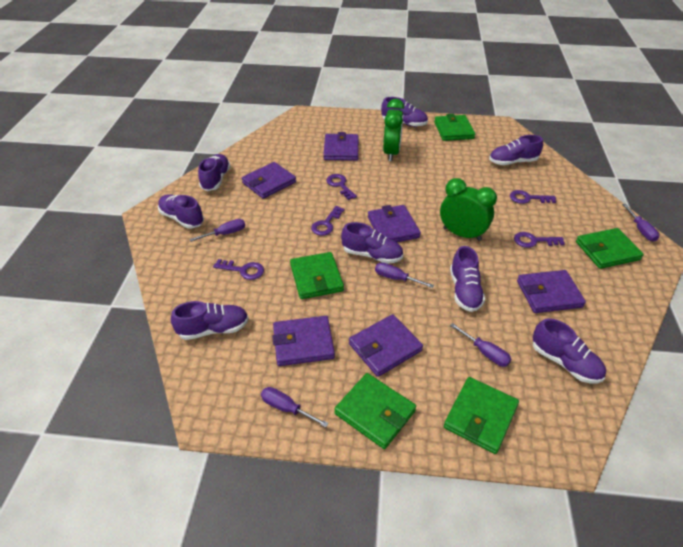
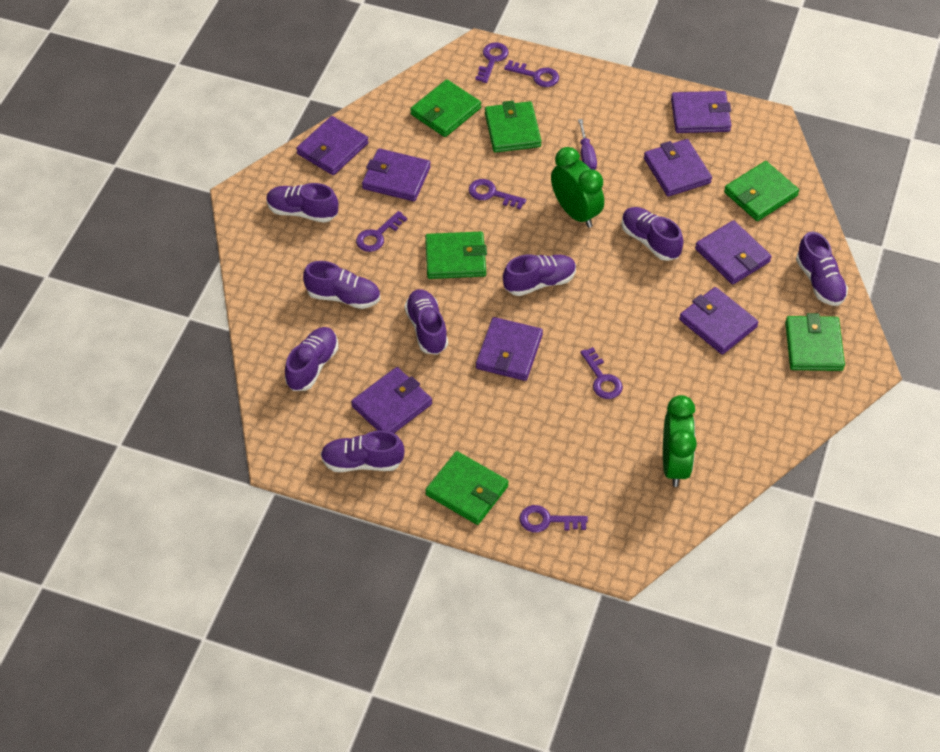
green wallet: 5 -> 6
purple key: 5 -> 6
purple screwdriver: 5 -> 1
purple wallet: 6 -> 8

